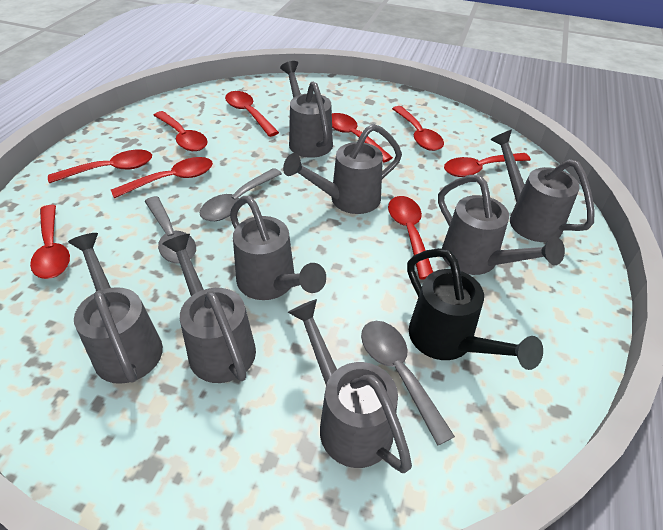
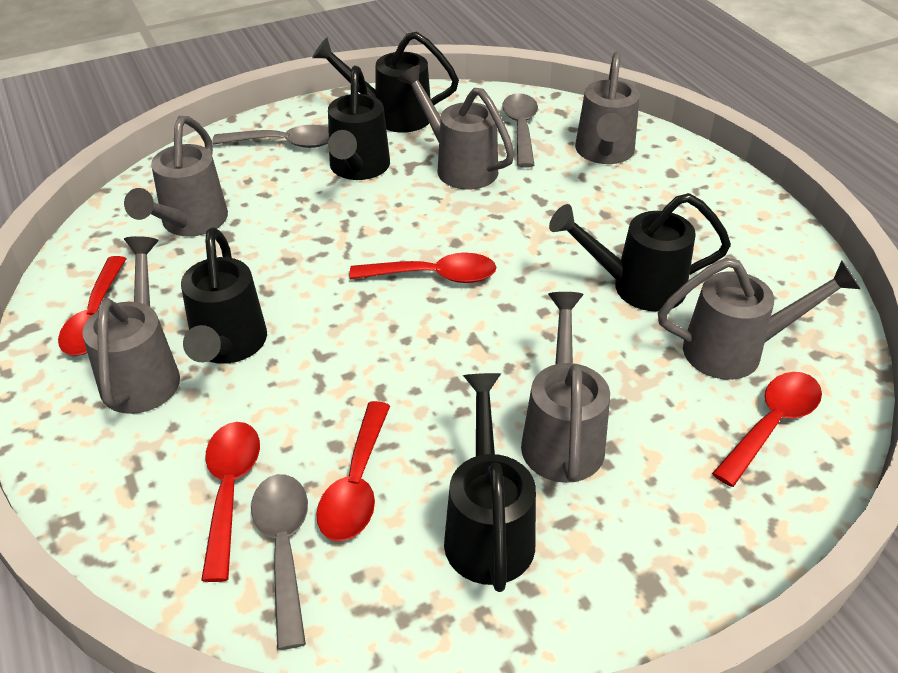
black watering can: 1 -> 5
grey watering can: 8 -> 6
red spoon: 9 -> 5

